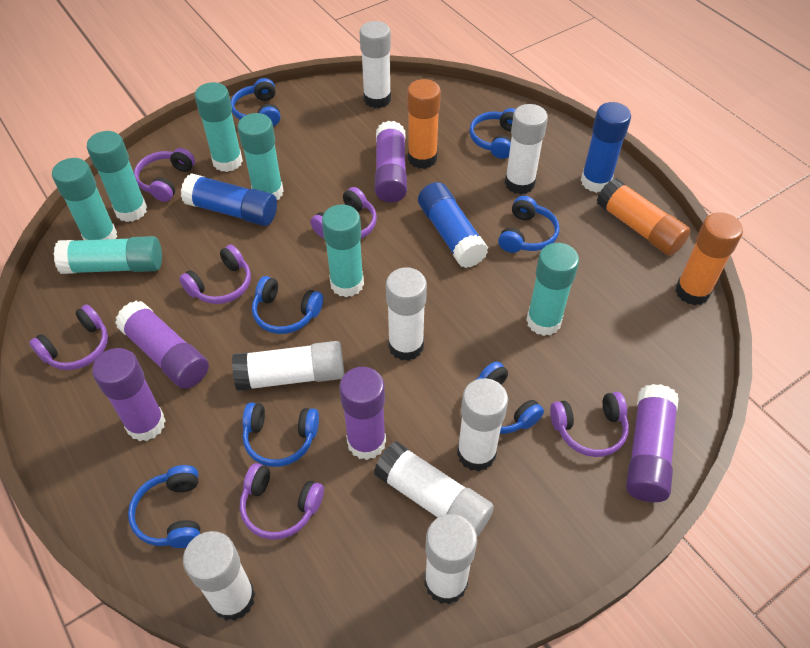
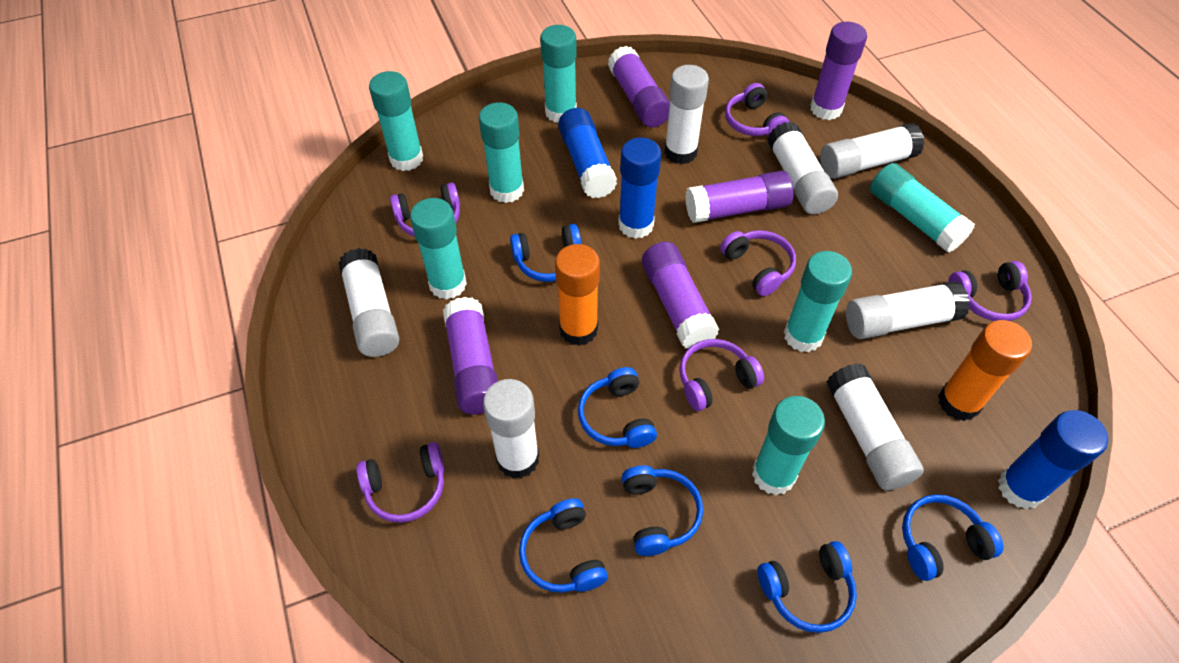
blue headphones: 7 -> 6
orange glue stick: 3 -> 2
white glue stick: 8 -> 7

